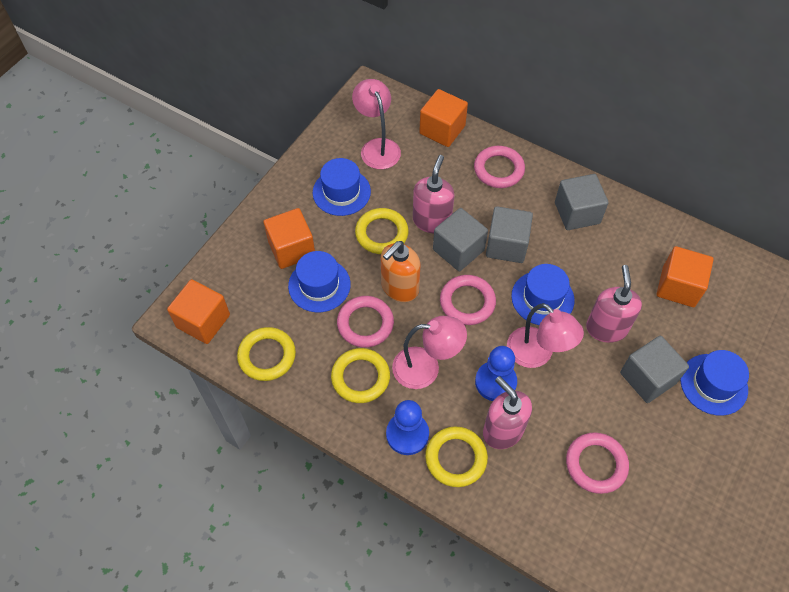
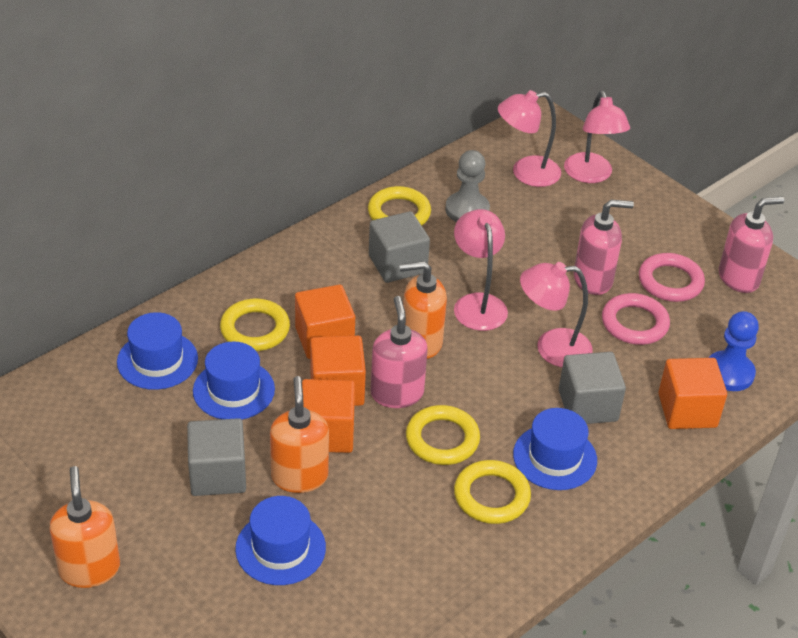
blue pawn: 2 -> 1
grey cube: 4 -> 3
grey pawn: 0 -> 1
orange soap dispenser: 1 -> 3
pink lamp: 3 -> 4
pink ring: 4 -> 2

